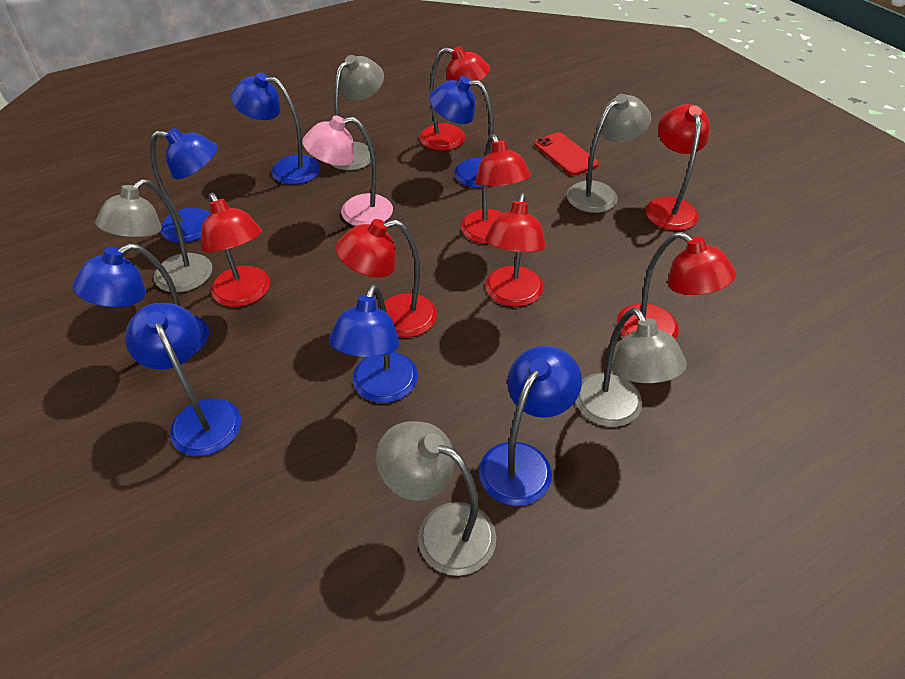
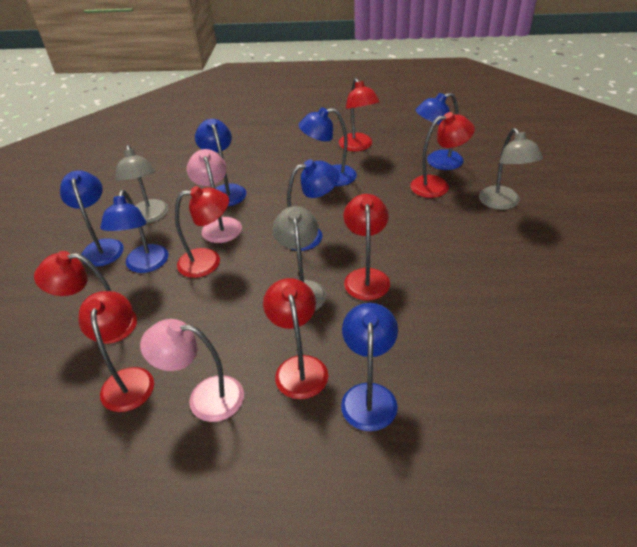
grey lamp: 5 -> 3
pink lamp: 1 -> 2
red phone: 1 -> 0

